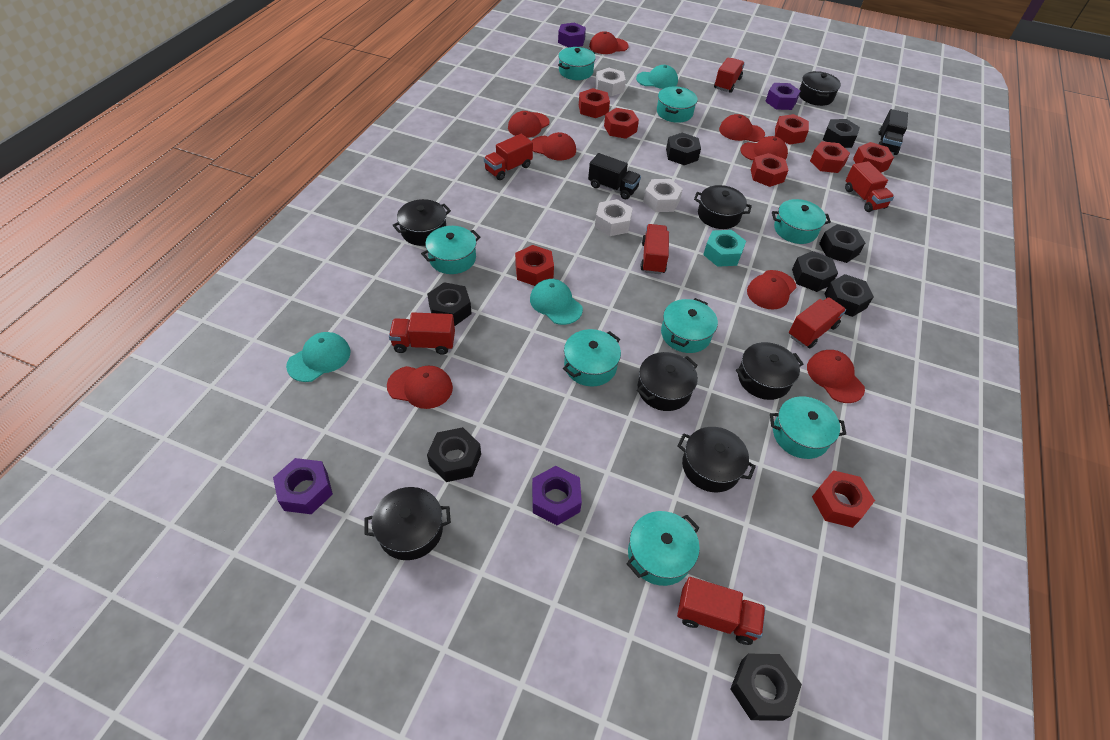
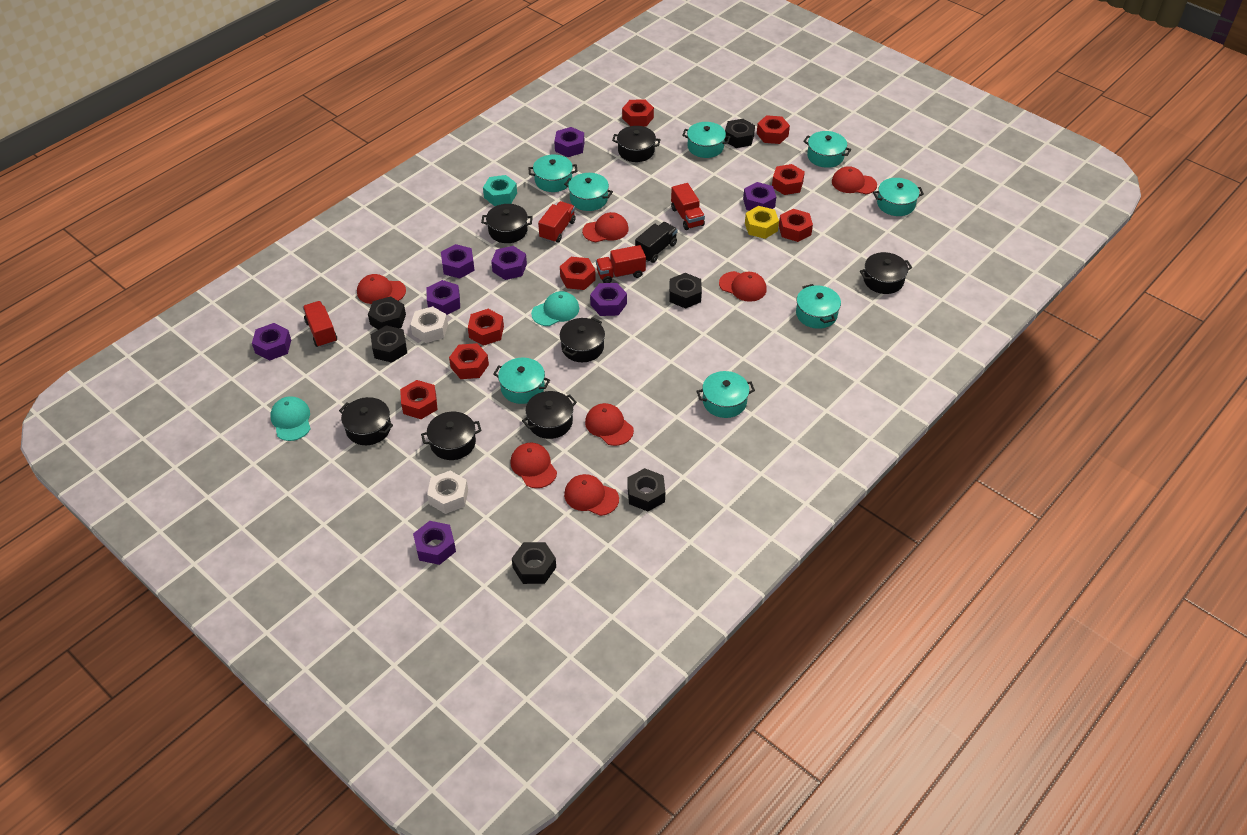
black nut: 8 -> 6
black truck: 2 -> 1
purple nut: 4 -> 8
red cap: 8 -> 7
red truck: 7 -> 4
turquoise cap: 3 -> 2
white nut: 3 -> 2
yellow nut: 0 -> 1

